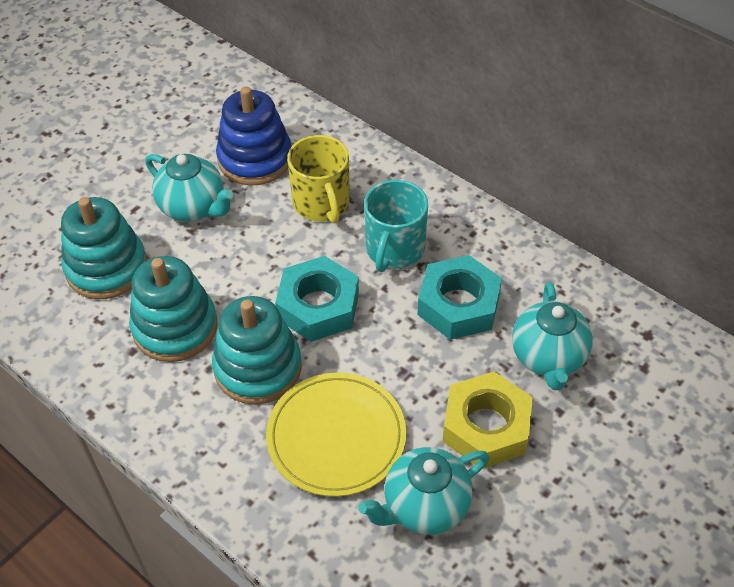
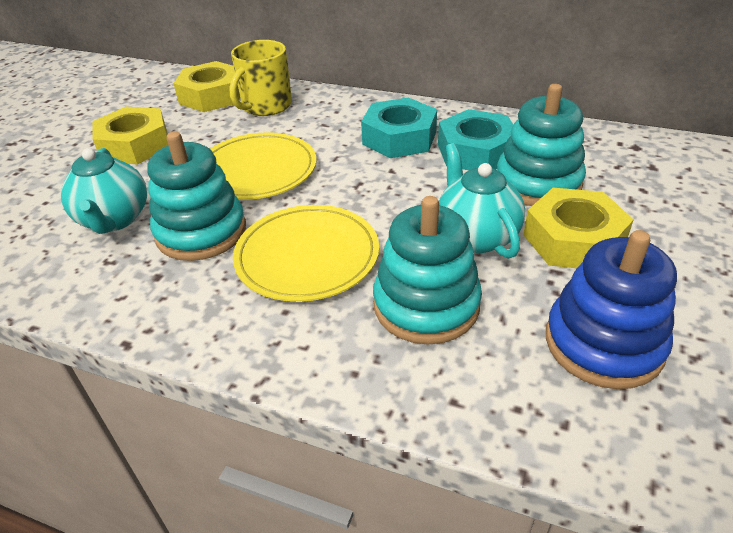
turquoise mug: 1 -> 0
turquoise teapot: 3 -> 2
yellow nut: 1 -> 3
yellow plate: 1 -> 2

